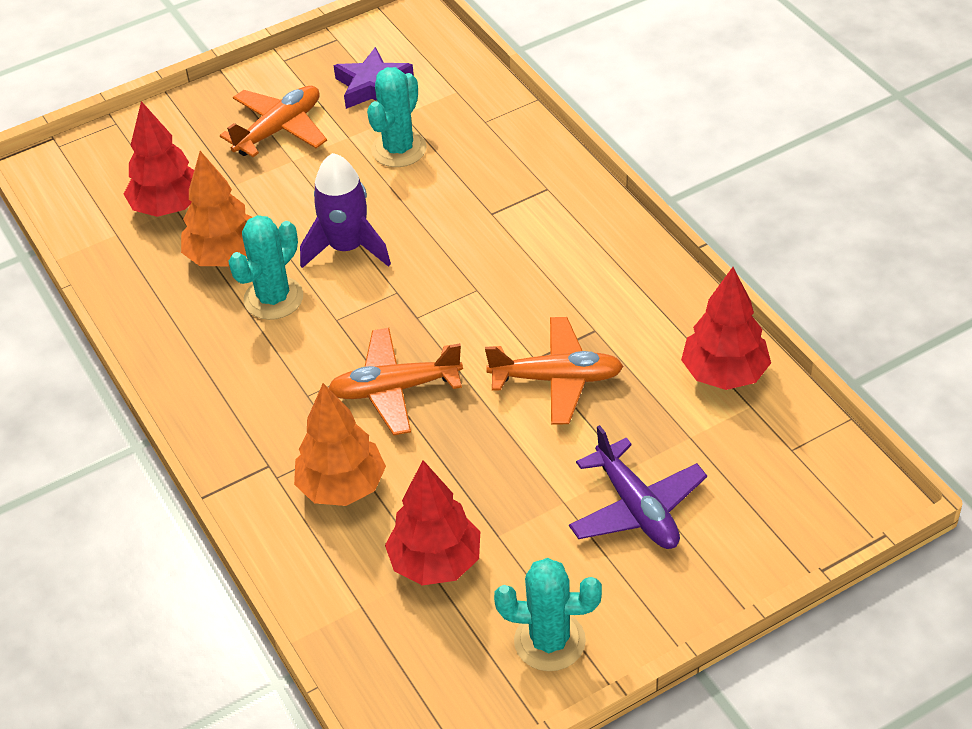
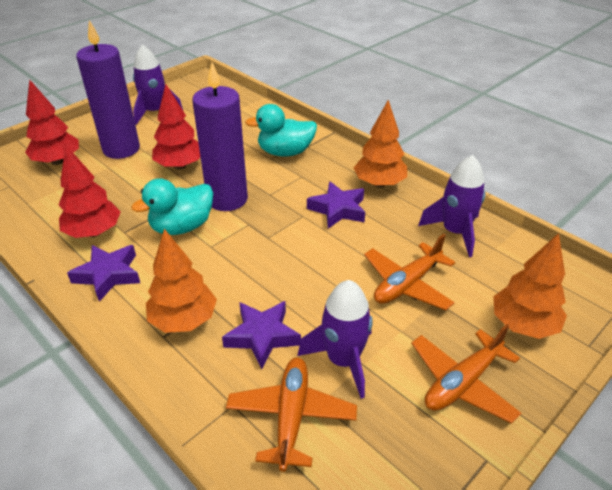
orange tree: 2 -> 3
purple candle: 0 -> 2
purple plane: 1 -> 0
purple rocket: 1 -> 3
purple star: 1 -> 3
turquoise cactus: 3 -> 0
turquoise duck: 0 -> 2

